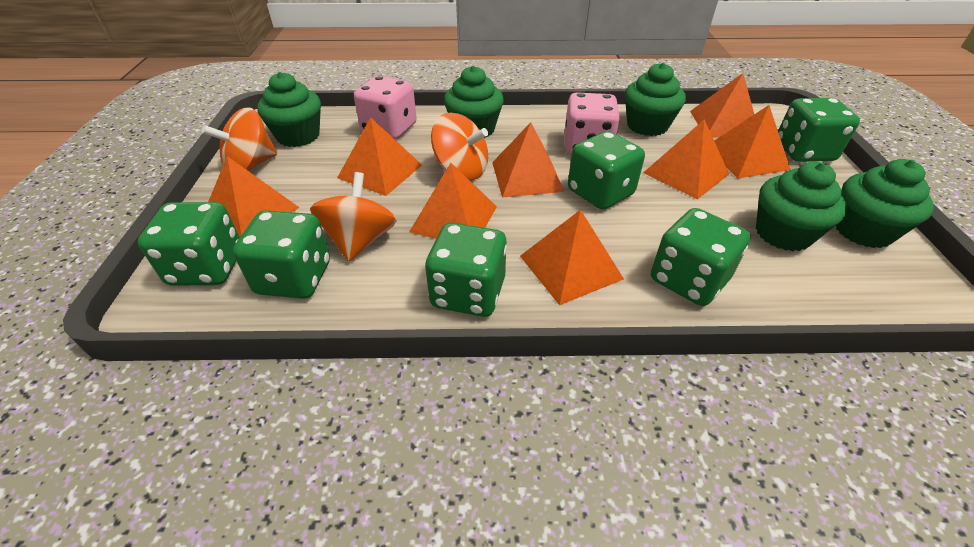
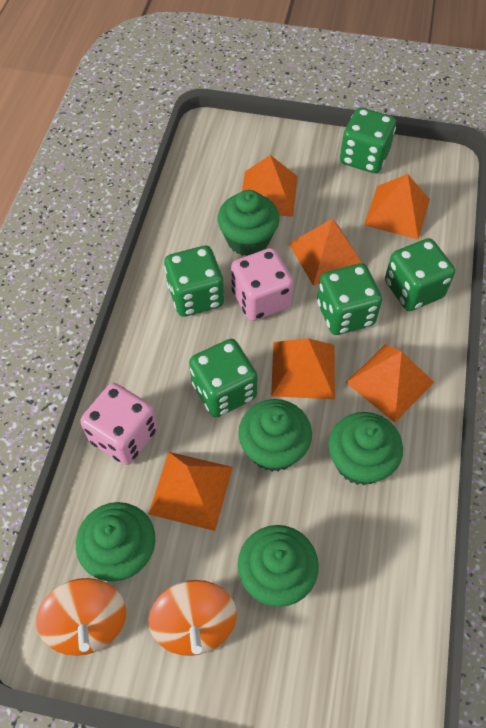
green dice: 6 -> 5
orange pyramid: 8 -> 6
orange spinning top: 3 -> 2

